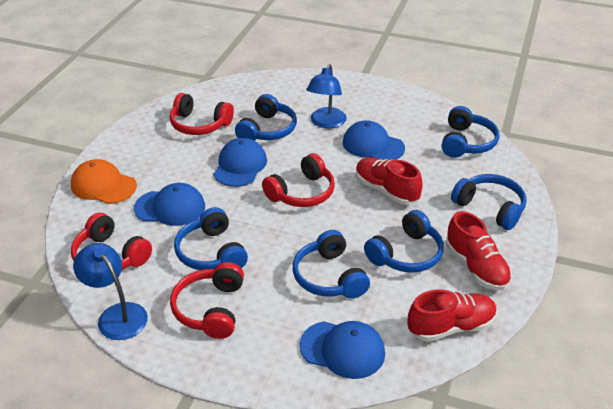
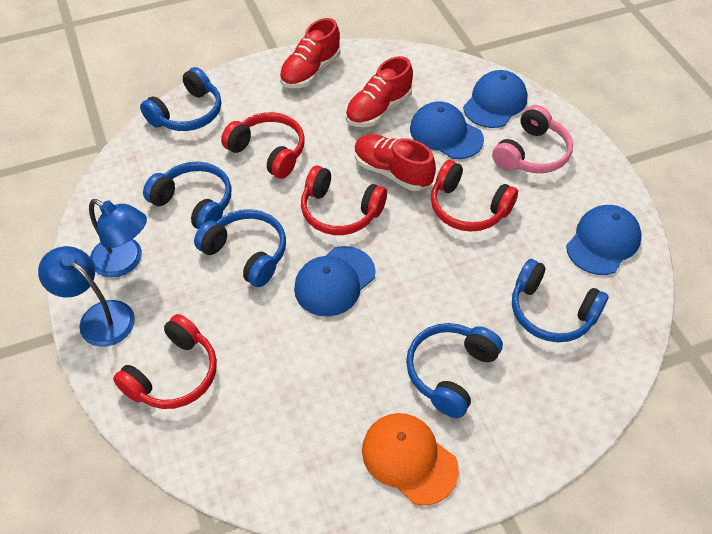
blue headphones: 6 -> 5
pink headphones: 0 -> 1

